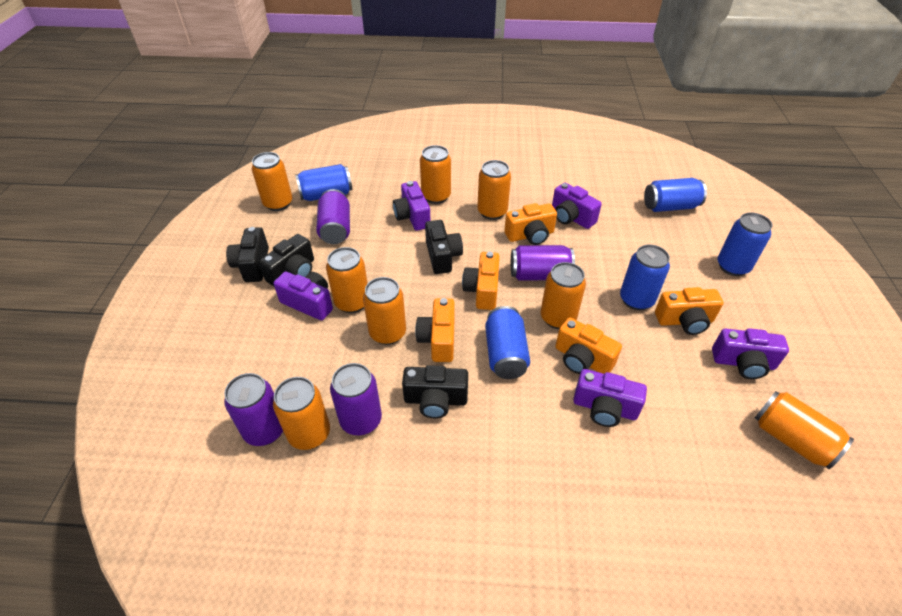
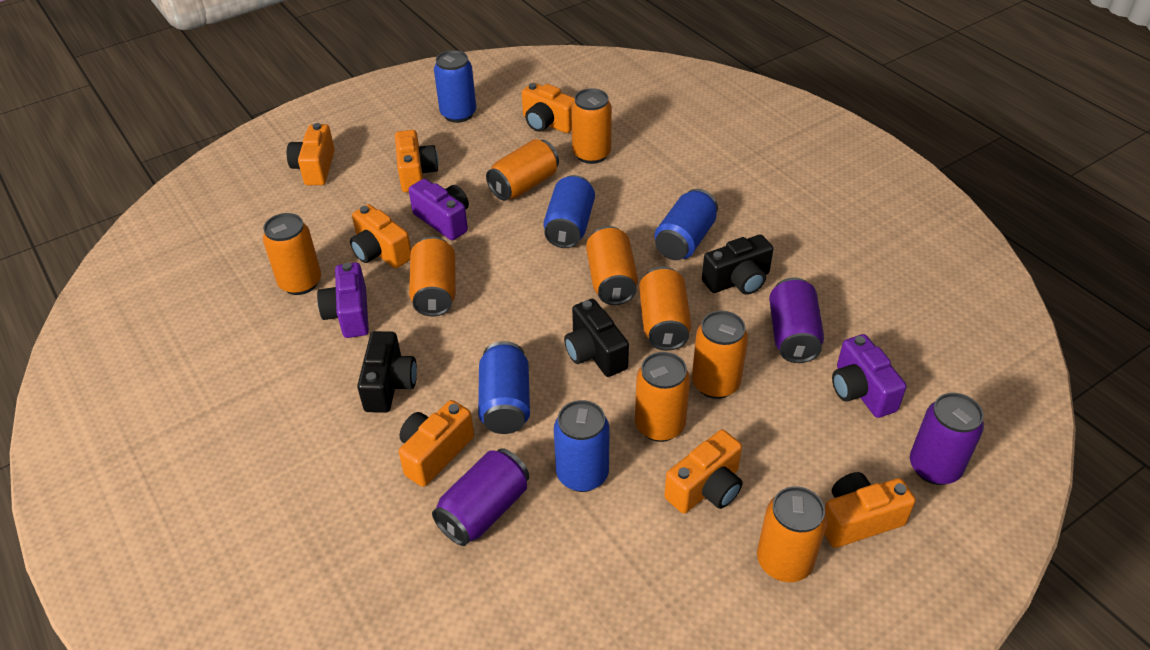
black camera: 4 -> 3
orange camera: 5 -> 7
orange can: 8 -> 9
purple camera: 5 -> 3
purple can: 4 -> 3

